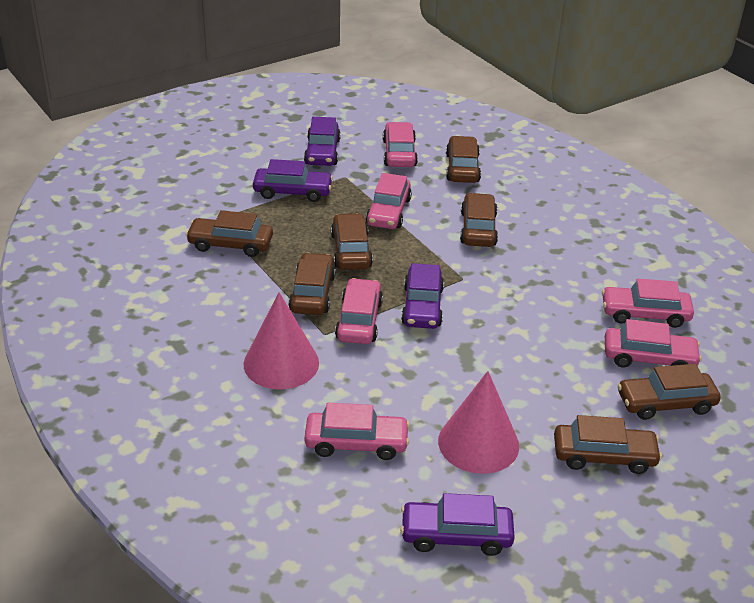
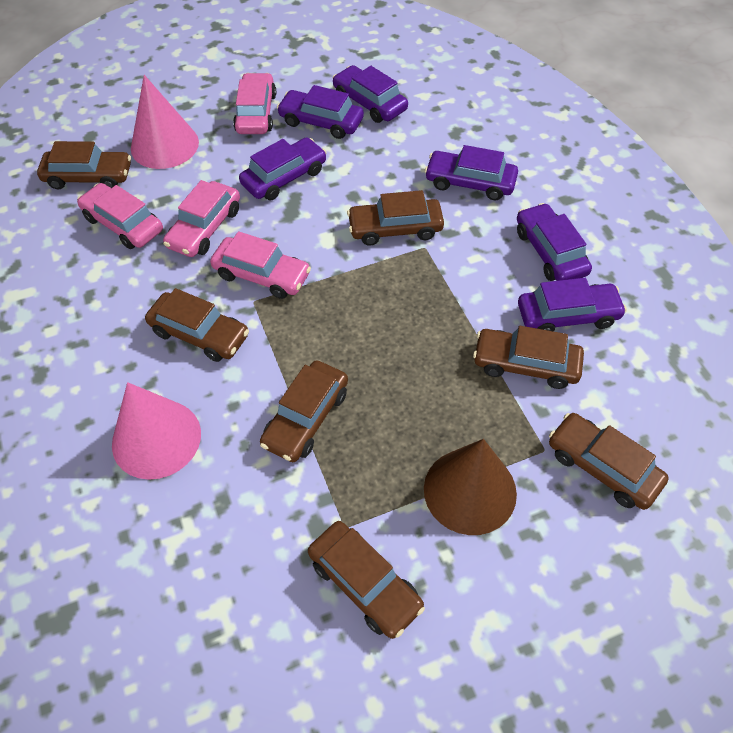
brown cone: 0 -> 1
pink car: 6 -> 4
purple car: 4 -> 6

